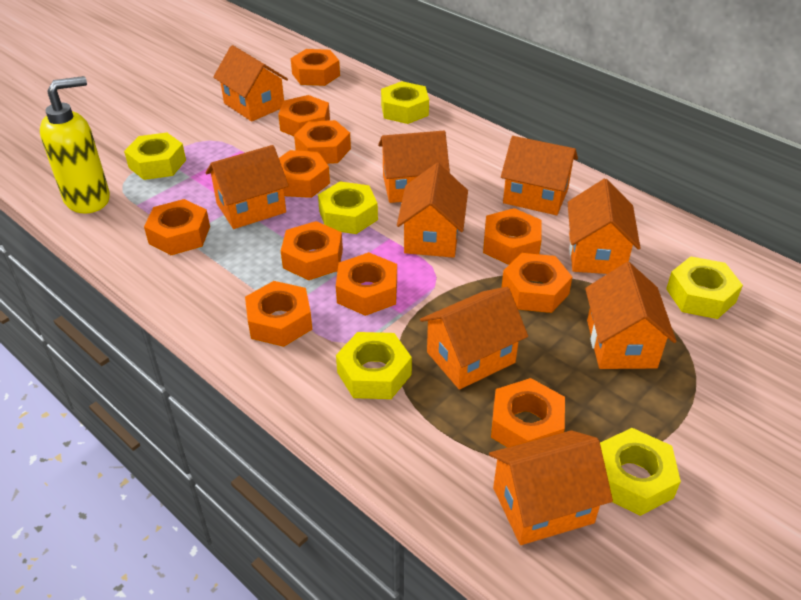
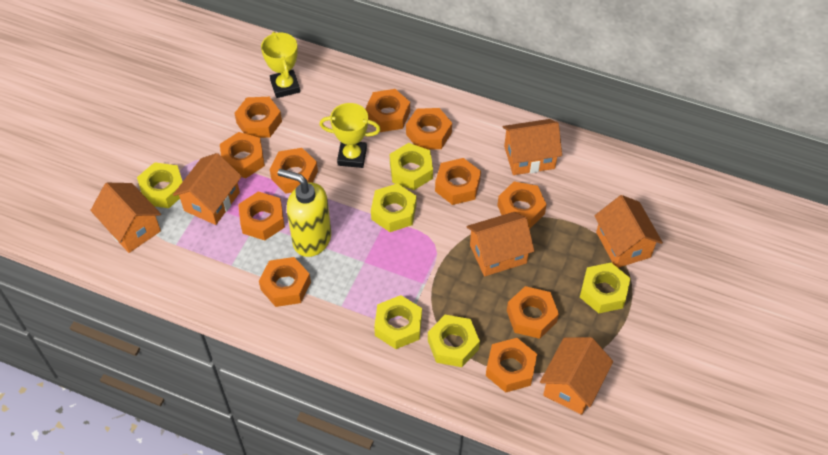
orange house: 9 -> 6
yellow trophy: 0 -> 2

